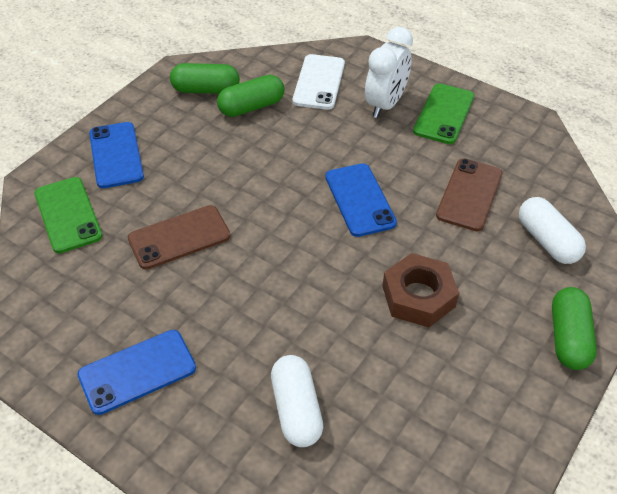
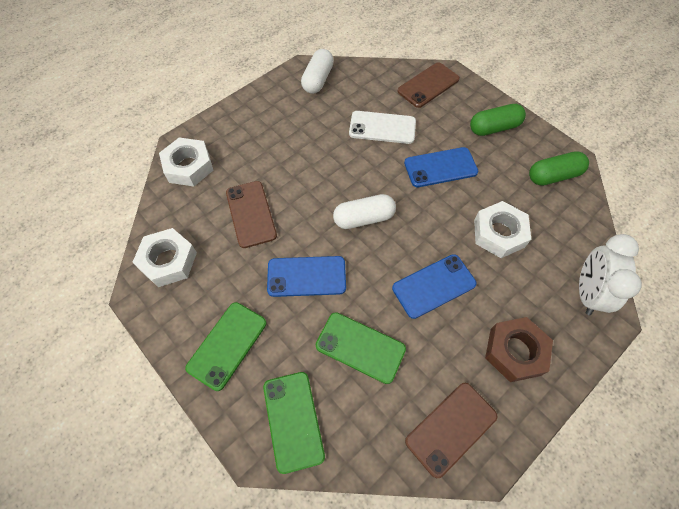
brown phone: 2 -> 3
green capsule: 3 -> 2
green phone: 2 -> 3
white nut: 0 -> 3

